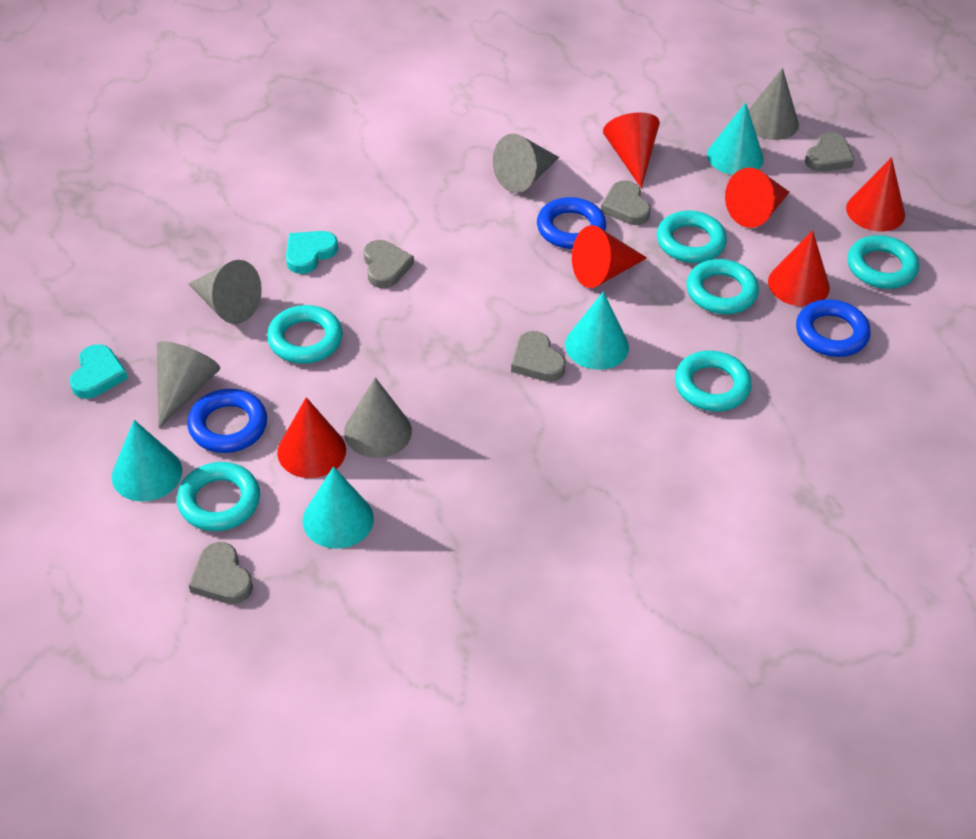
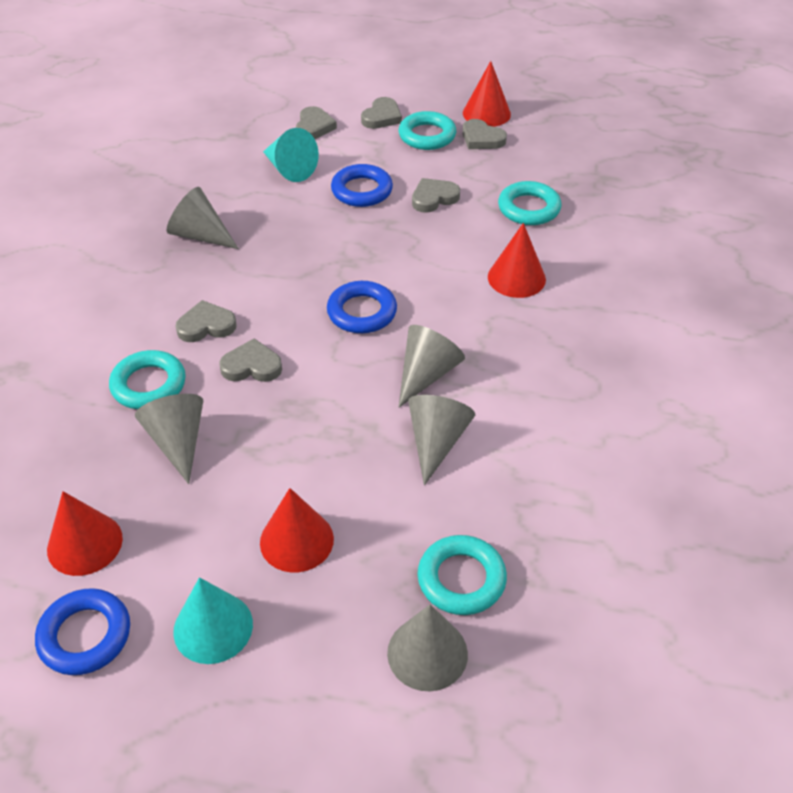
grey heart: 5 -> 6
red cone: 6 -> 4
turquoise cone: 4 -> 2
turquoise heart: 2 -> 0
turquoise ring: 6 -> 4

